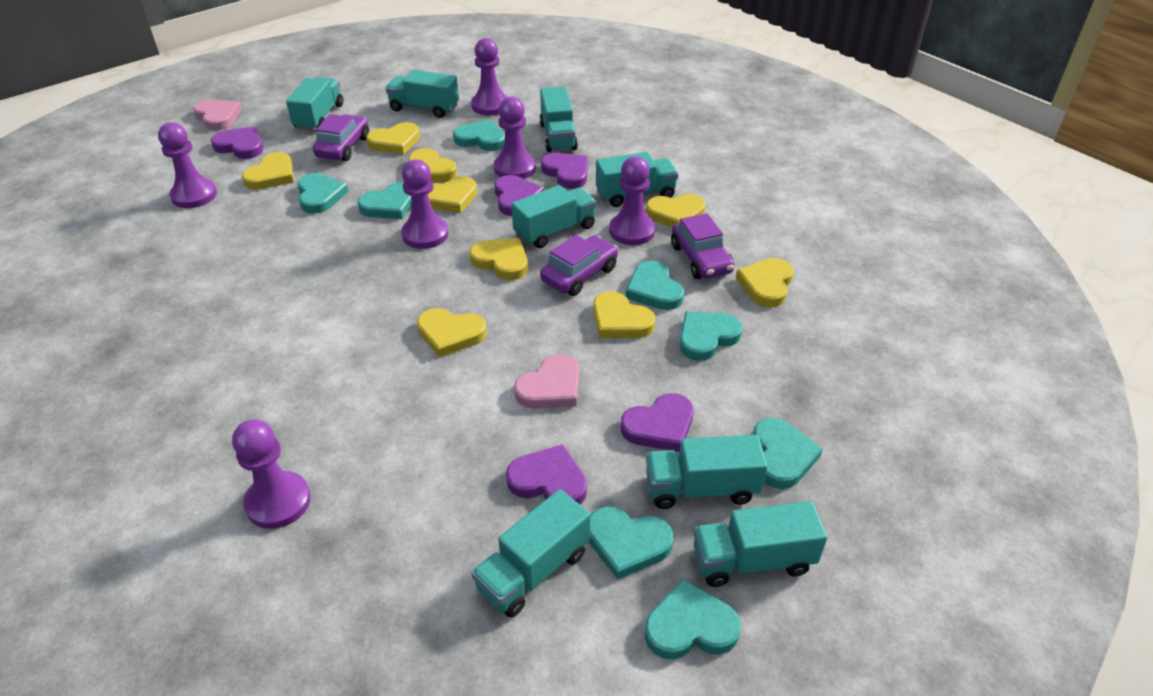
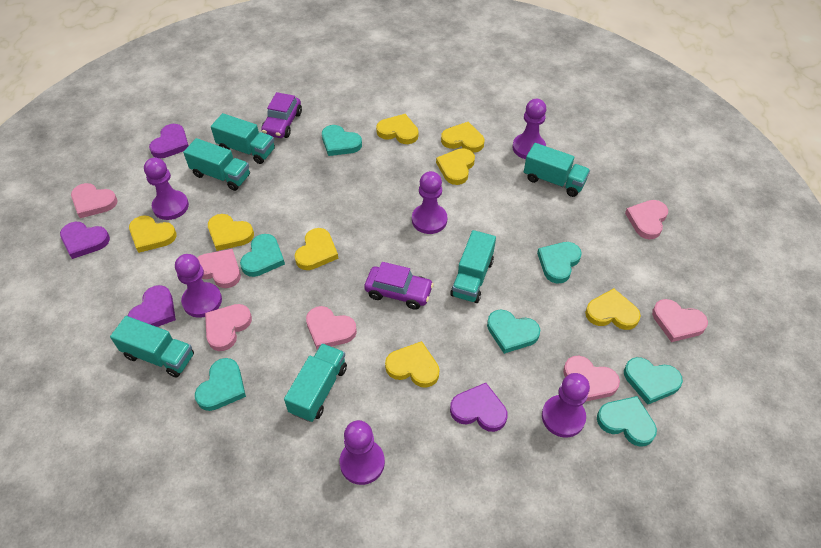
pink heart: 2 -> 7
purple car: 3 -> 2
purple heart: 5 -> 4
turquoise heart: 8 -> 7
turquoise truck: 8 -> 6
yellow heart: 9 -> 8

